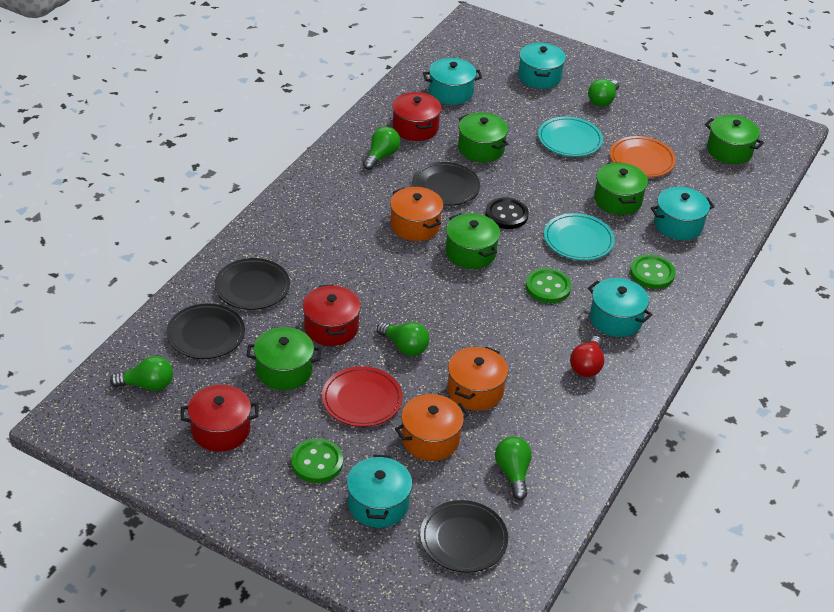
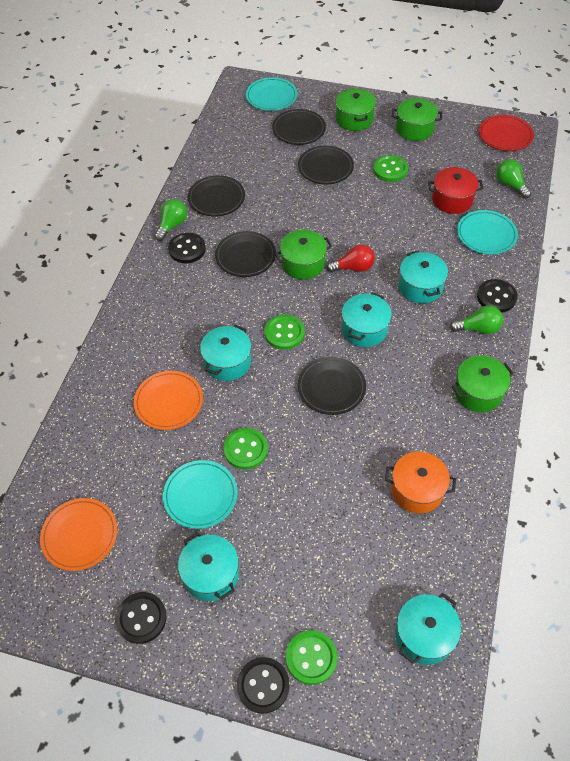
black button: 1 -> 4
black plate: 4 -> 5
green button: 3 -> 4
green light bulb: 5 -> 3
green pot: 5 -> 4
orange plate: 1 -> 2
orange pot: 3 -> 1
red pot: 3 -> 1
turquoise plate: 2 -> 3

